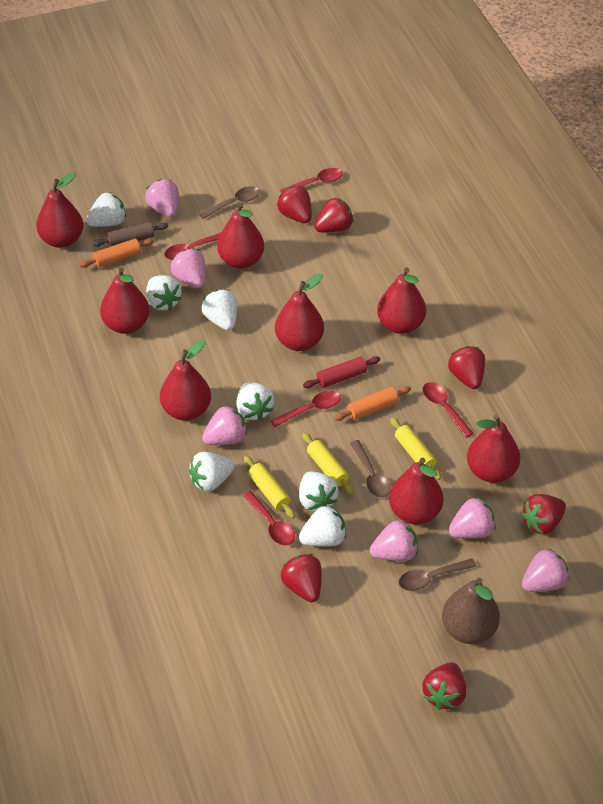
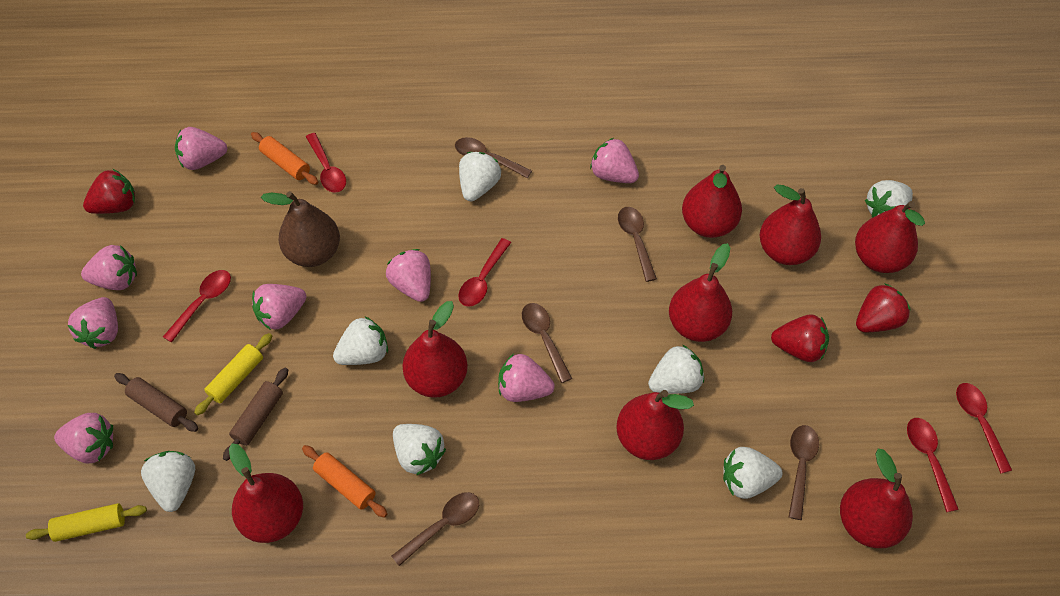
brown rolling pin: 1 -> 2
brown spoon: 3 -> 5
pink strawberry: 6 -> 8
red rolling pin: 1 -> 0
red strawberry: 6 -> 3
yellow rolling pin: 3 -> 2

